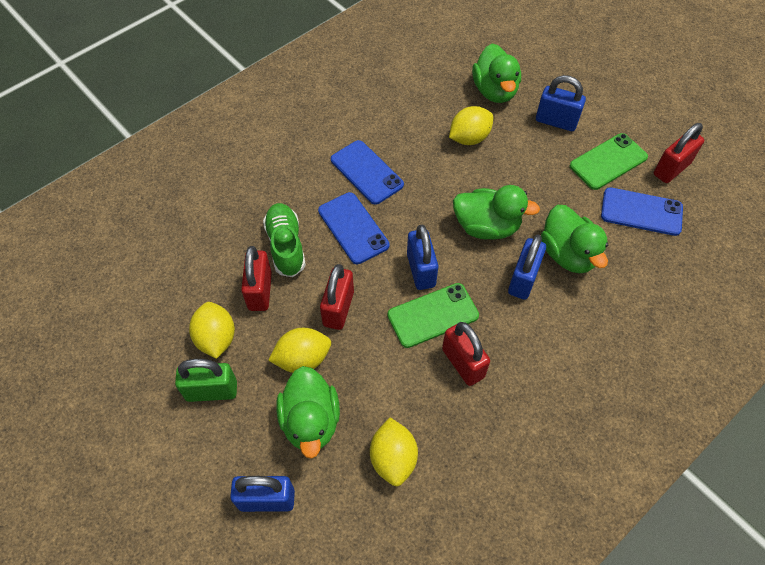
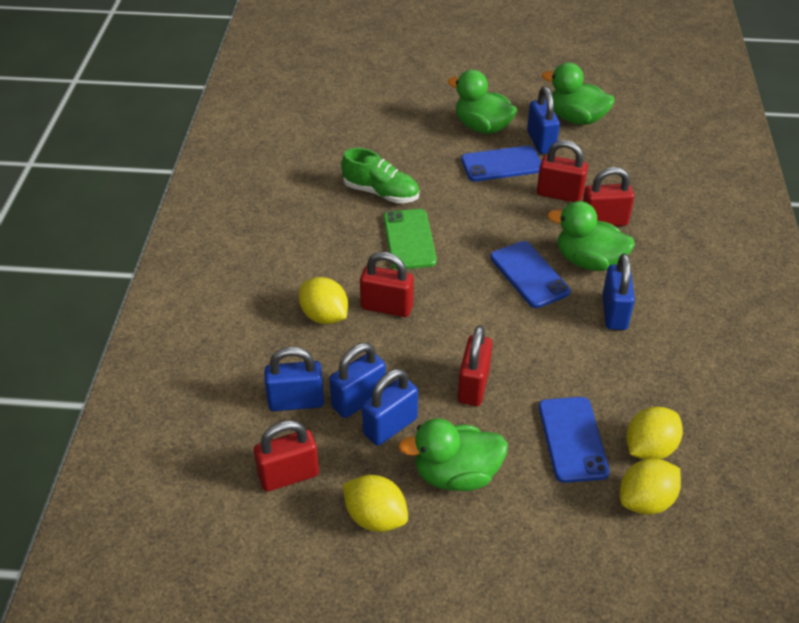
blue padlock: 4 -> 5
green padlock: 1 -> 0
green phone: 2 -> 1
red padlock: 4 -> 5

